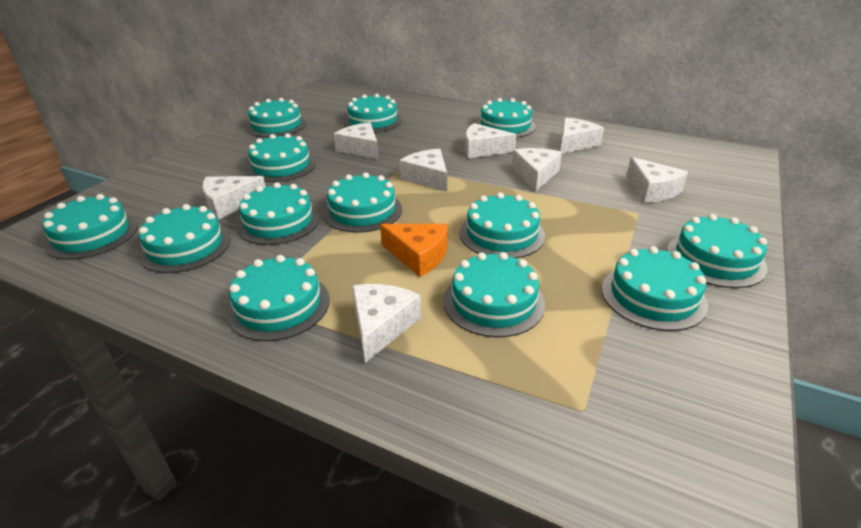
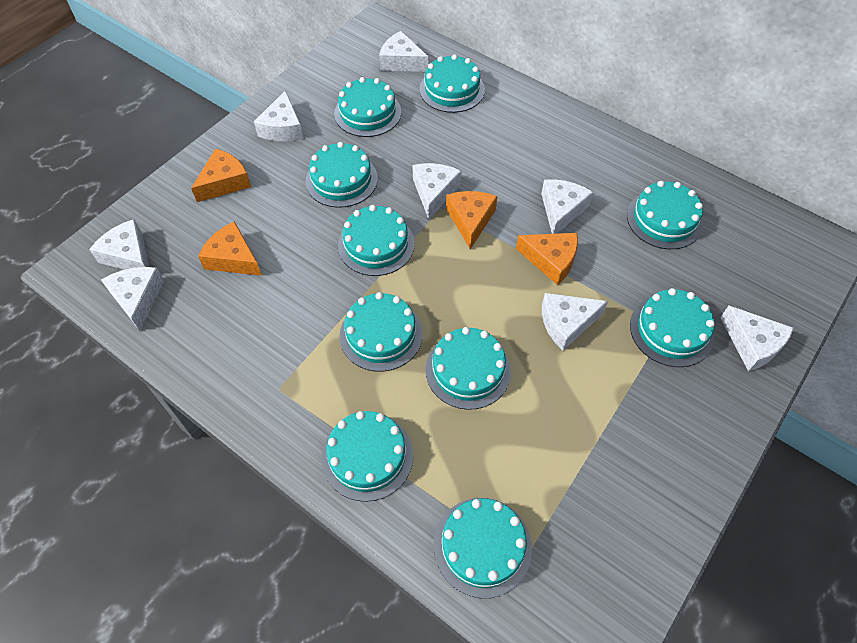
orange cheese: 1 -> 4
turquoise cake: 13 -> 10

